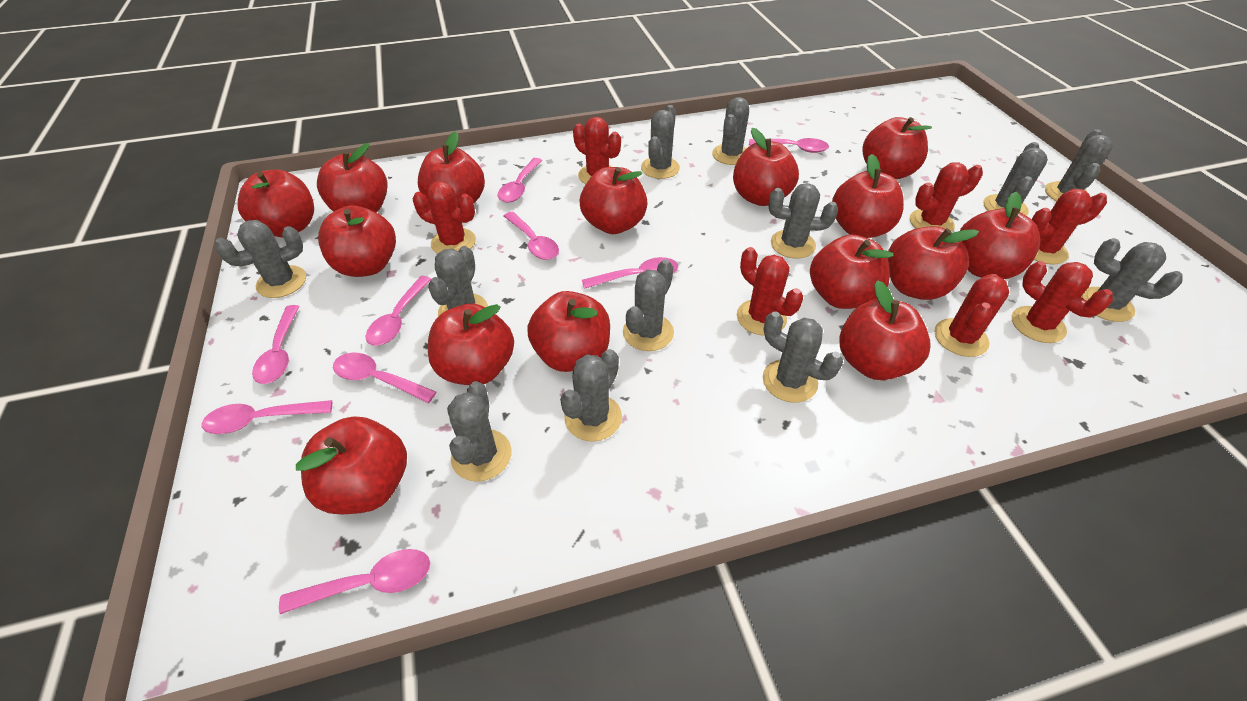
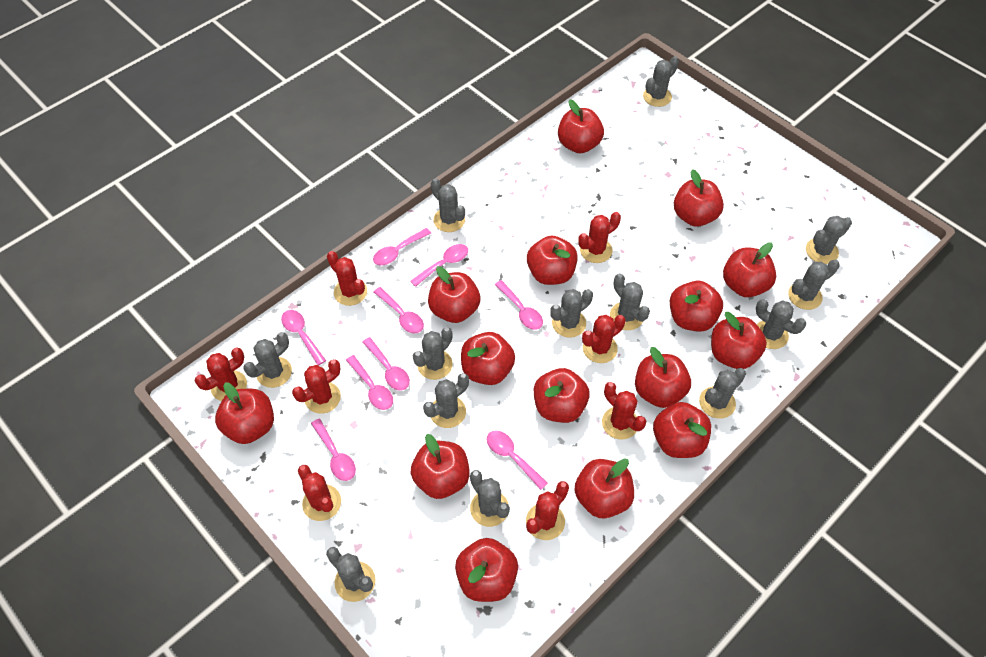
grey cactus: 12 -> 13
red cactus: 7 -> 8

